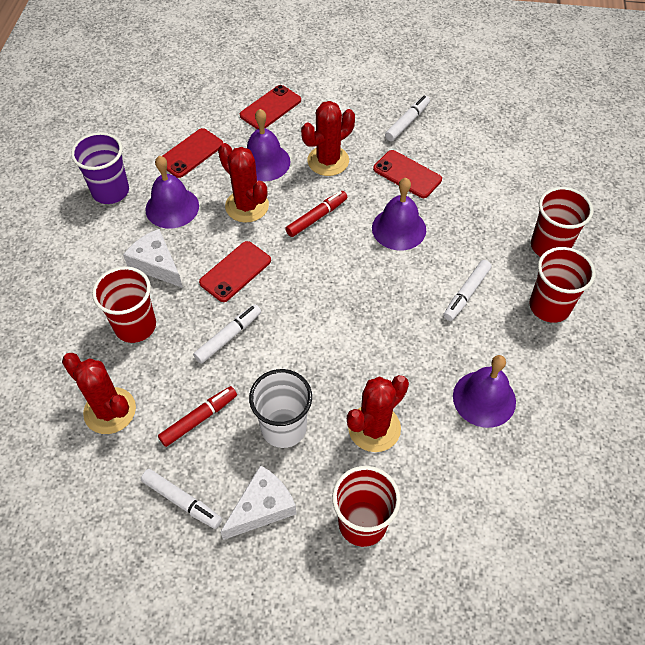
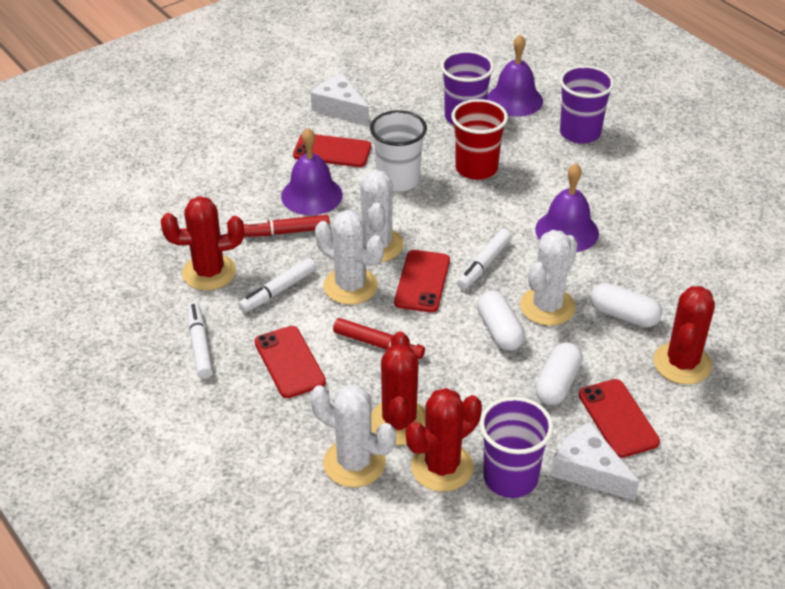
purple bell: 4 -> 3
purple cup: 1 -> 3
red cup: 4 -> 1
white cactus: 0 -> 4
white capsule: 0 -> 3
white marker: 4 -> 3

